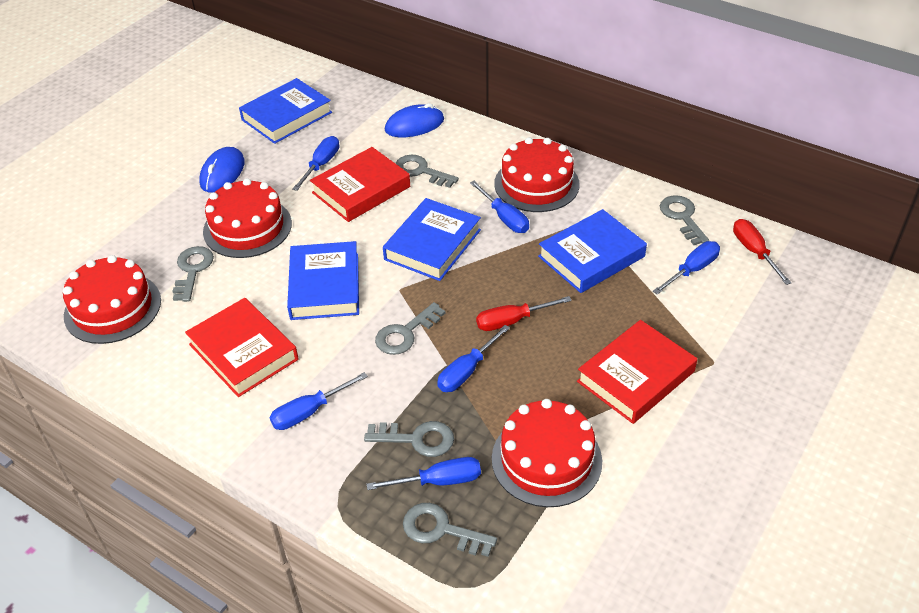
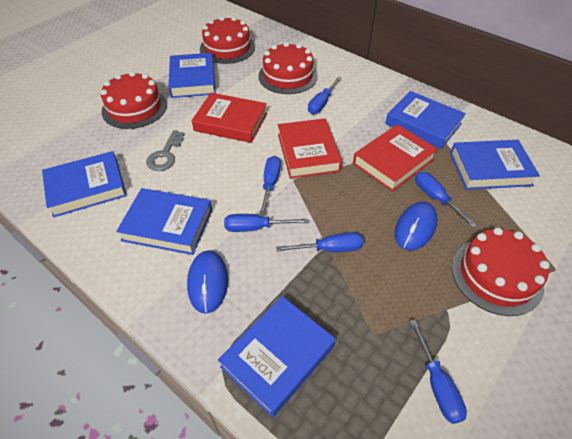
blue book: 4 -> 6
grey key: 6 -> 1
red screwdriver: 2 -> 0

